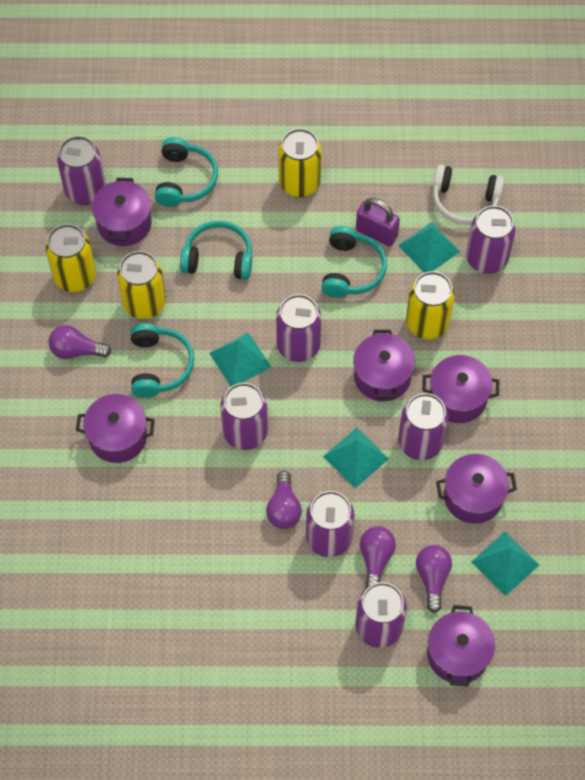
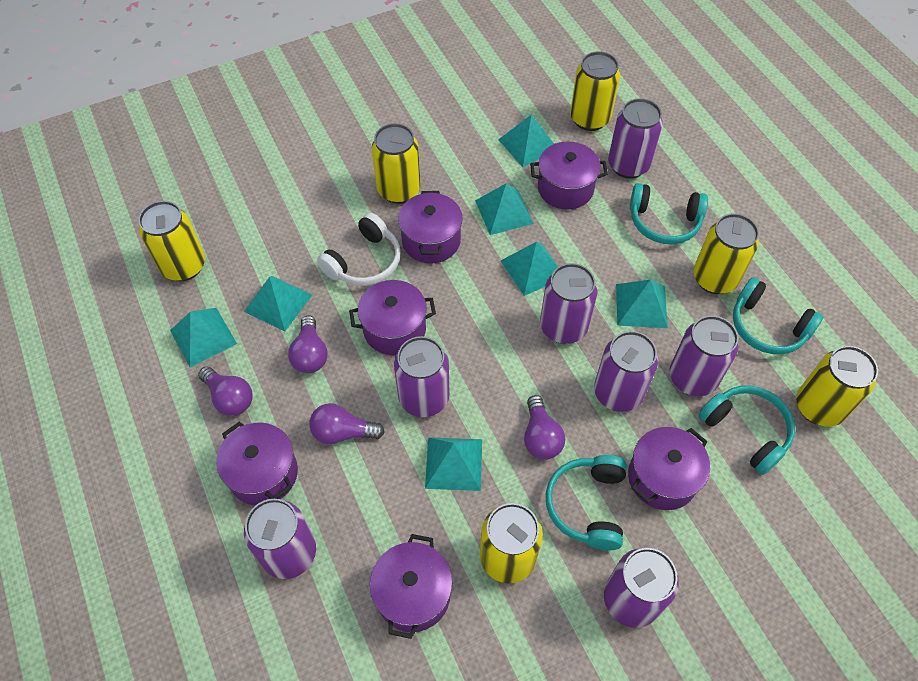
purple padlock: 1 -> 0
turquoise pyramid: 4 -> 7
yellow can: 4 -> 6

